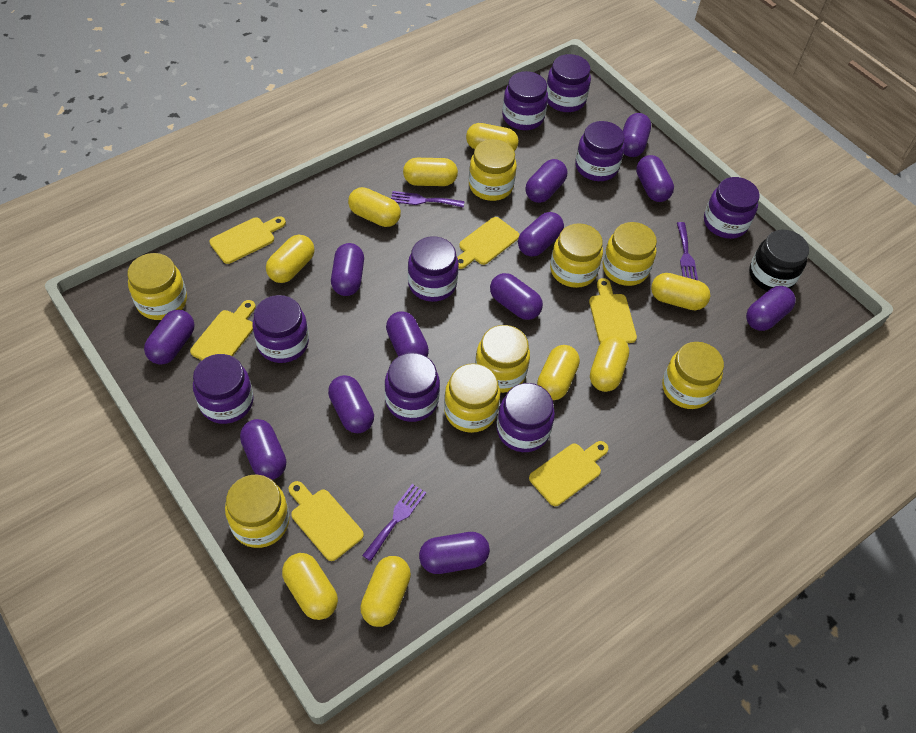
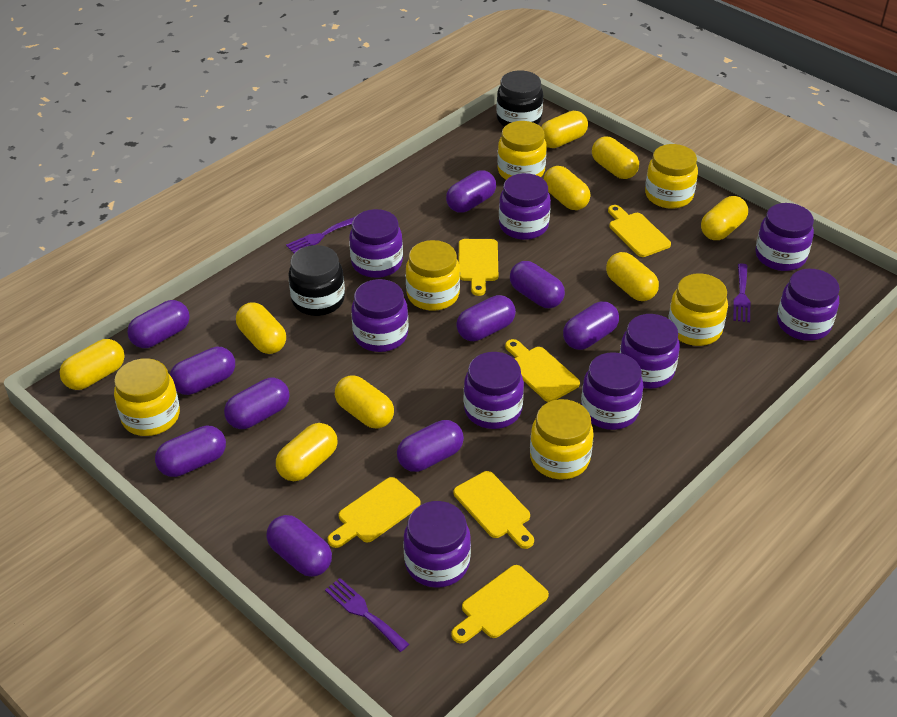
black jar: 1 -> 2
purple capsule: 12 -> 10
yellow jar: 8 -> 6

